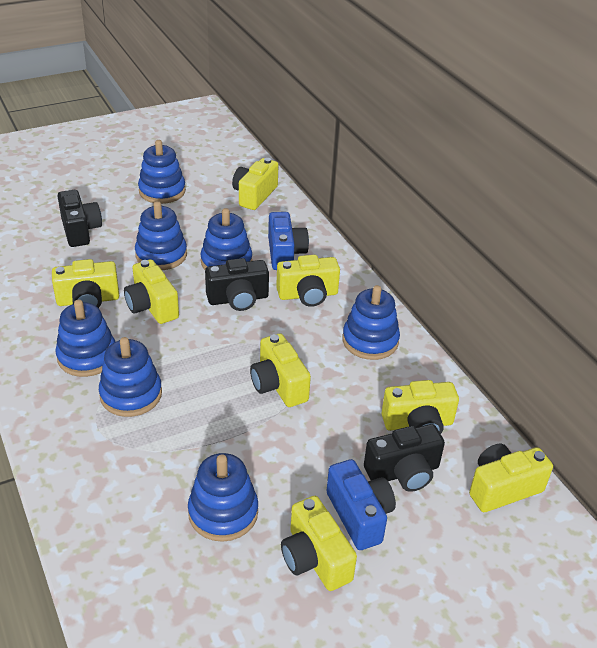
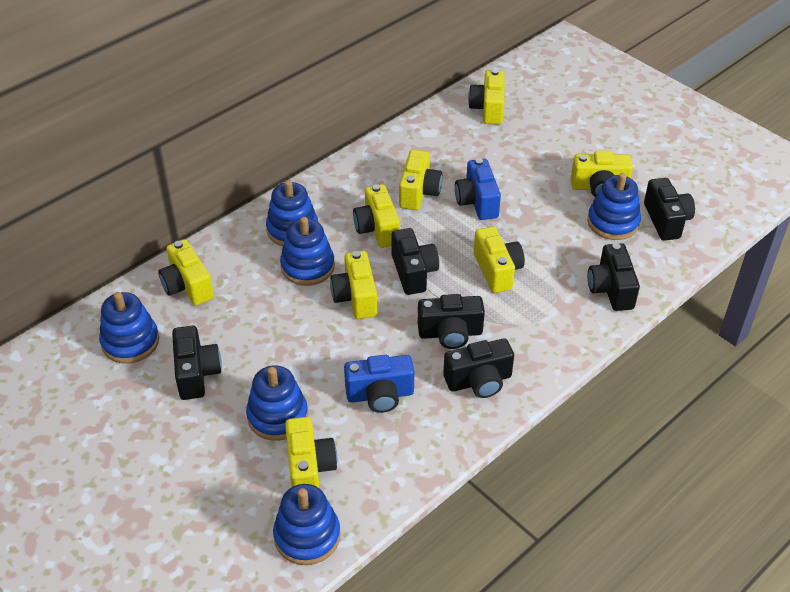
black camera: 3 -> 6
blue stacking toy: 7 -> 6

